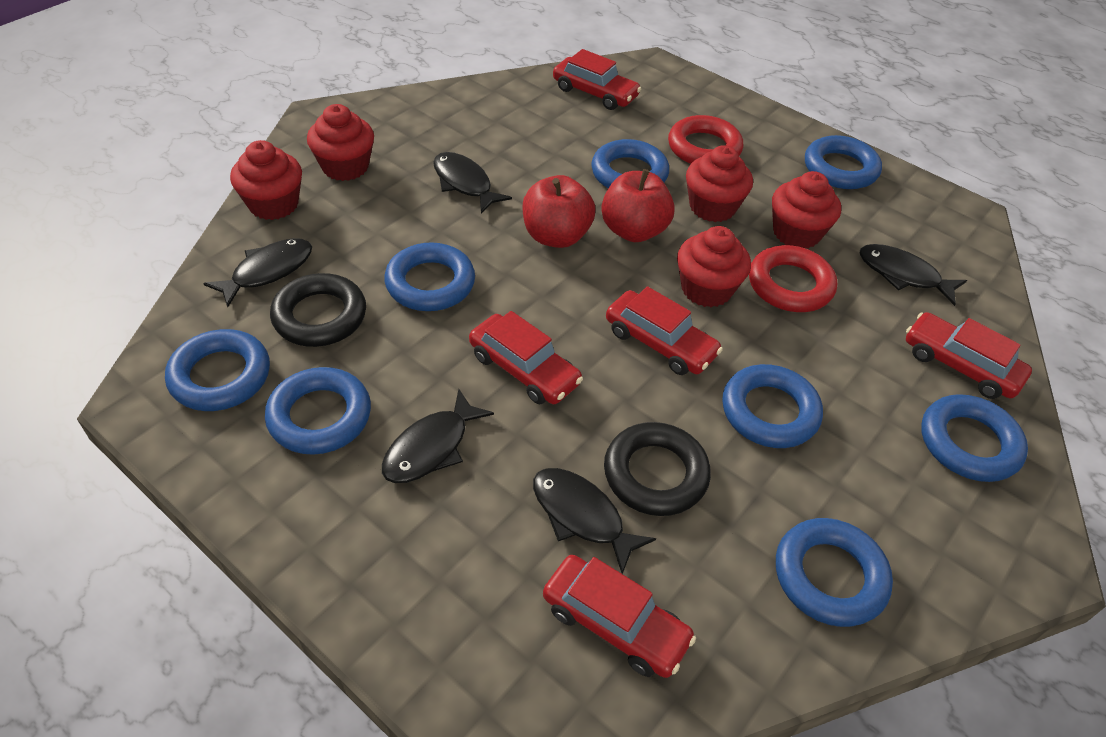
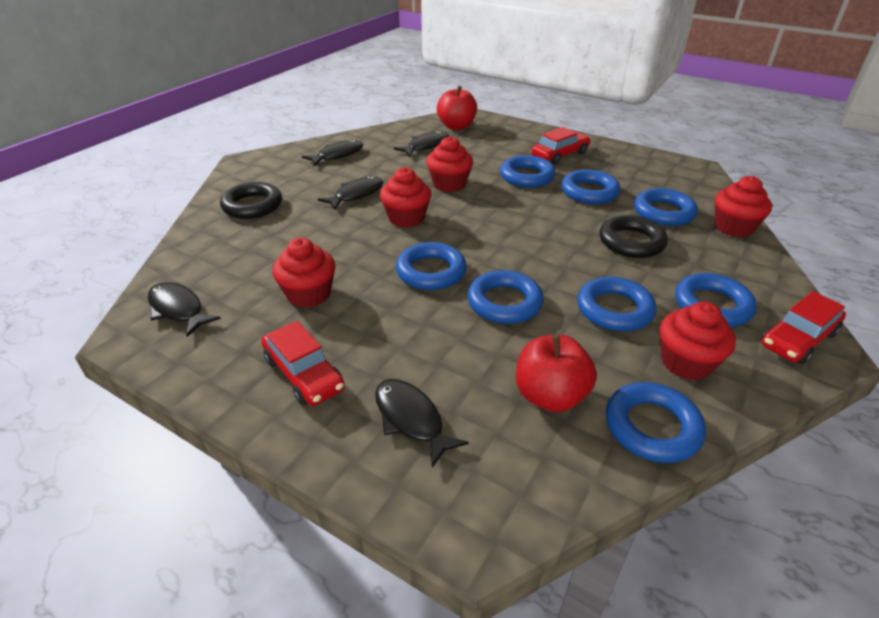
red car: 5 -> 3
red ring: 2 -> 0

